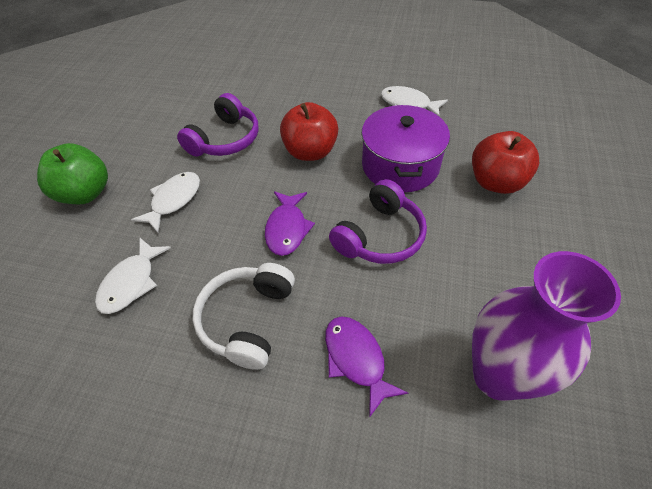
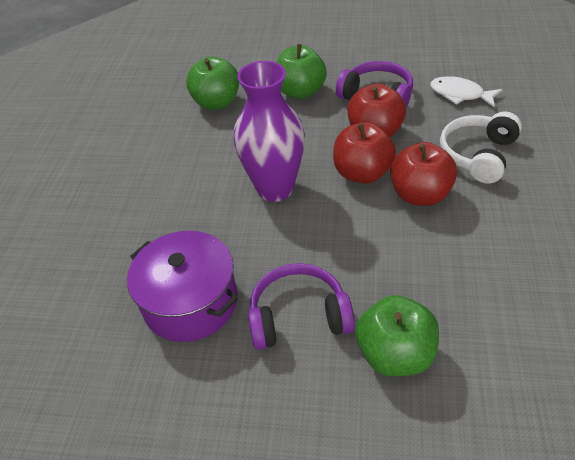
green apple: 1 -> 3
purple fish: 2 -> 0
red apple: 2 -> 3
white fish: 3 -> 1

